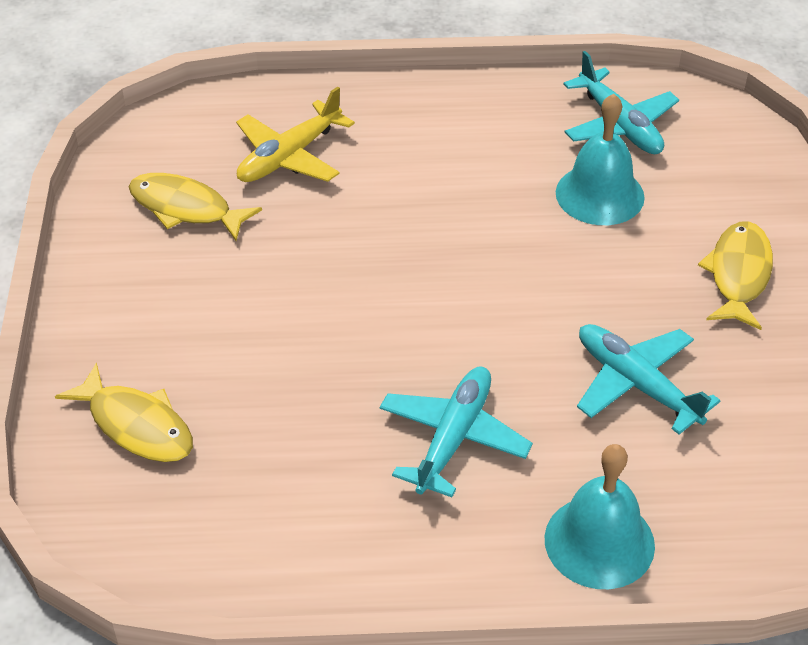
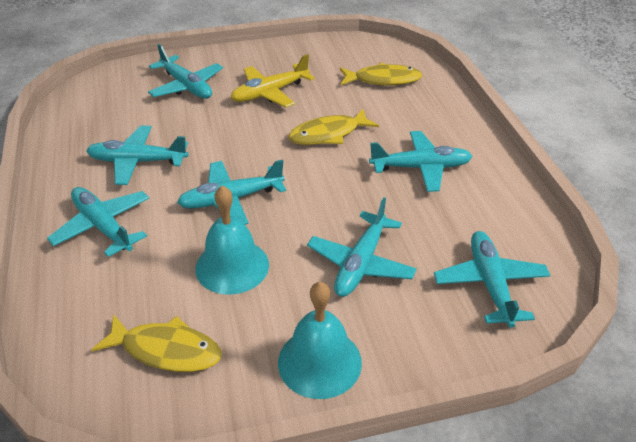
turquoise plane: 3 -> 7

